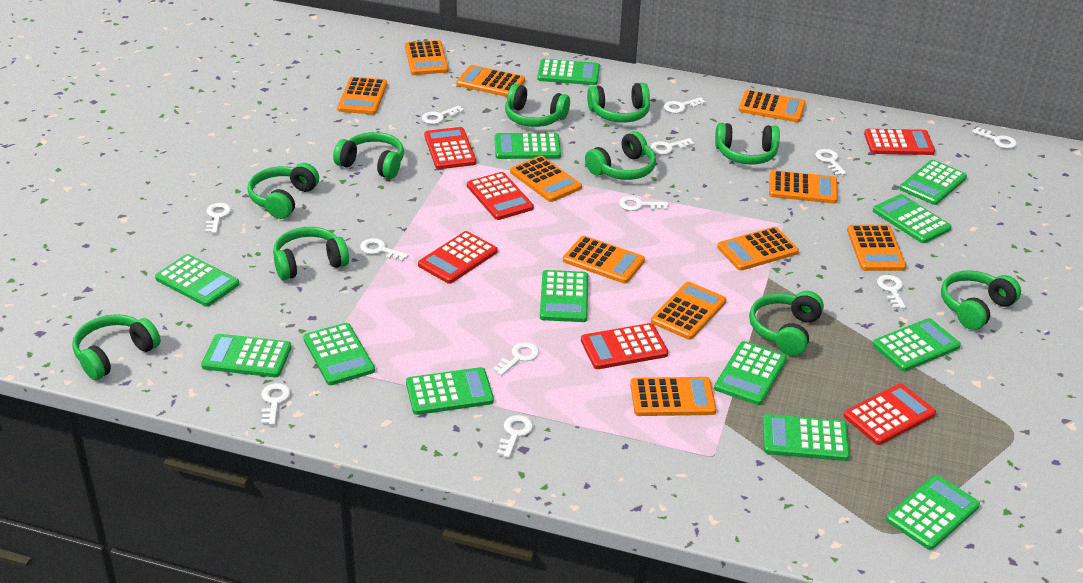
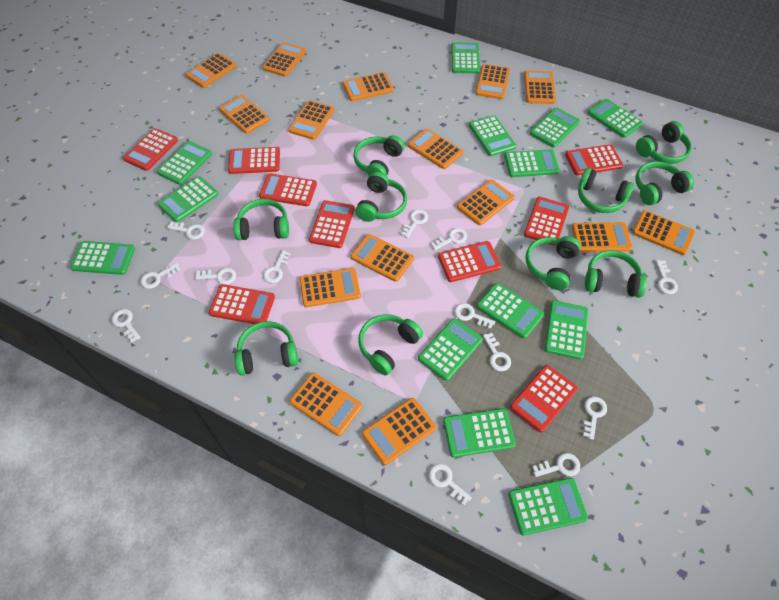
orange calculator: 11 -> 15
red calculator: 6 -> 9
white key: 12 -> 13

